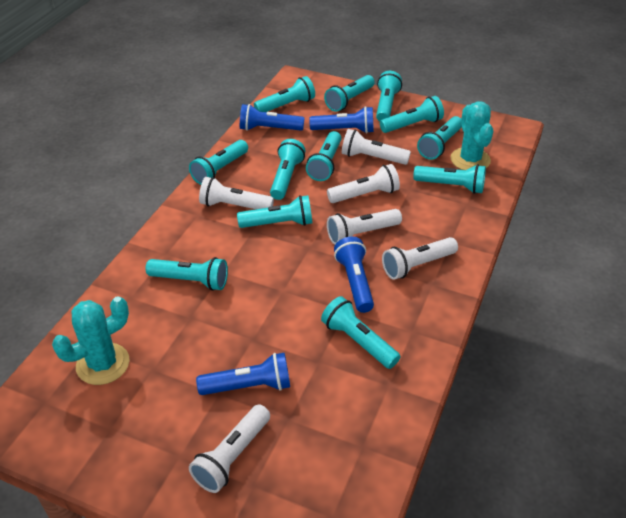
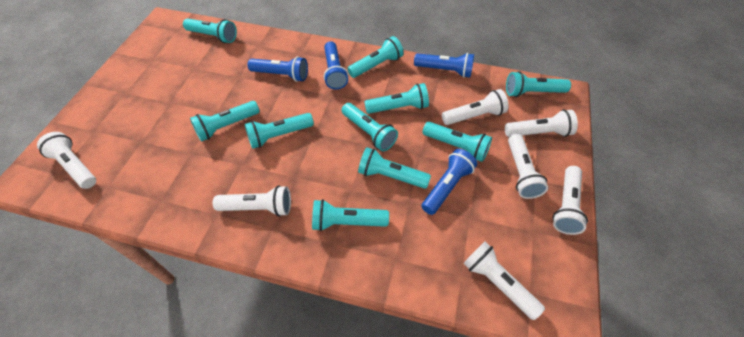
turquoise cactus: 2 -> 0
turquoise flashlight: 12 -> 10
white flashlight: 6 -> 7

